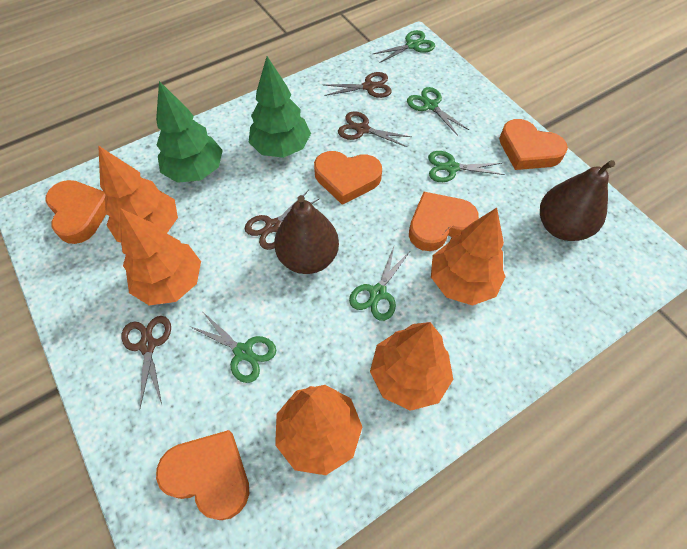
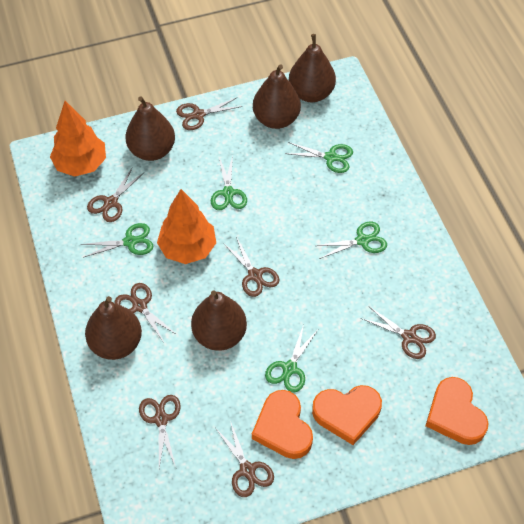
brown pear: 2 -> 5
brown scissors: 4 -> 7
green tree: 2 -> 0
orange heart: 5 -> 3
orange tree: 5 -> 2

